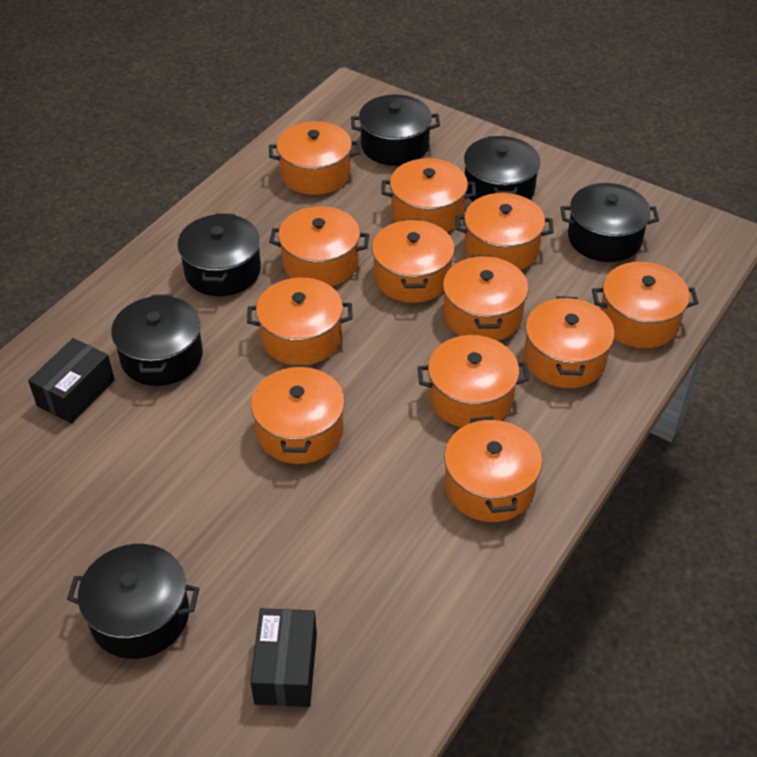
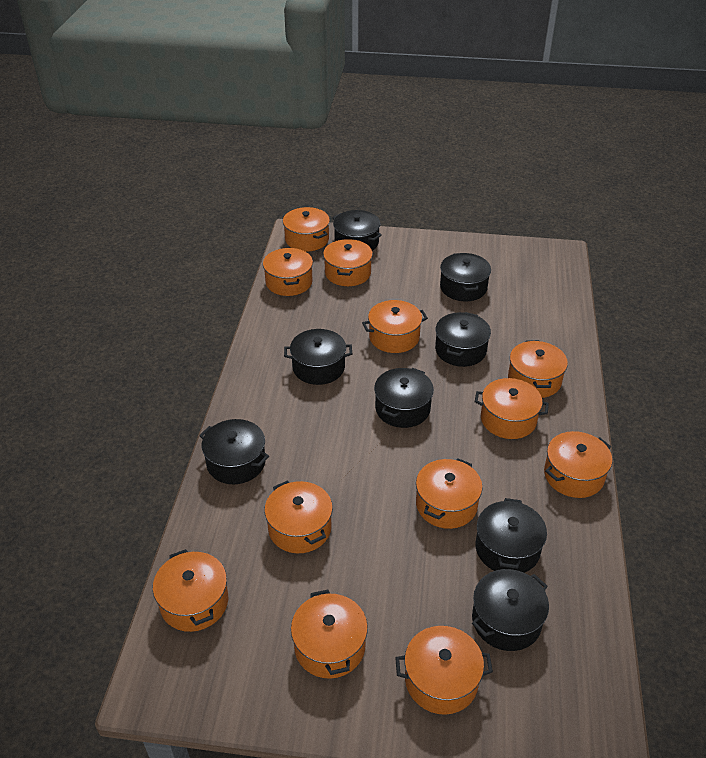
black box: 2 -> 0
black pot: 6 -> 8

